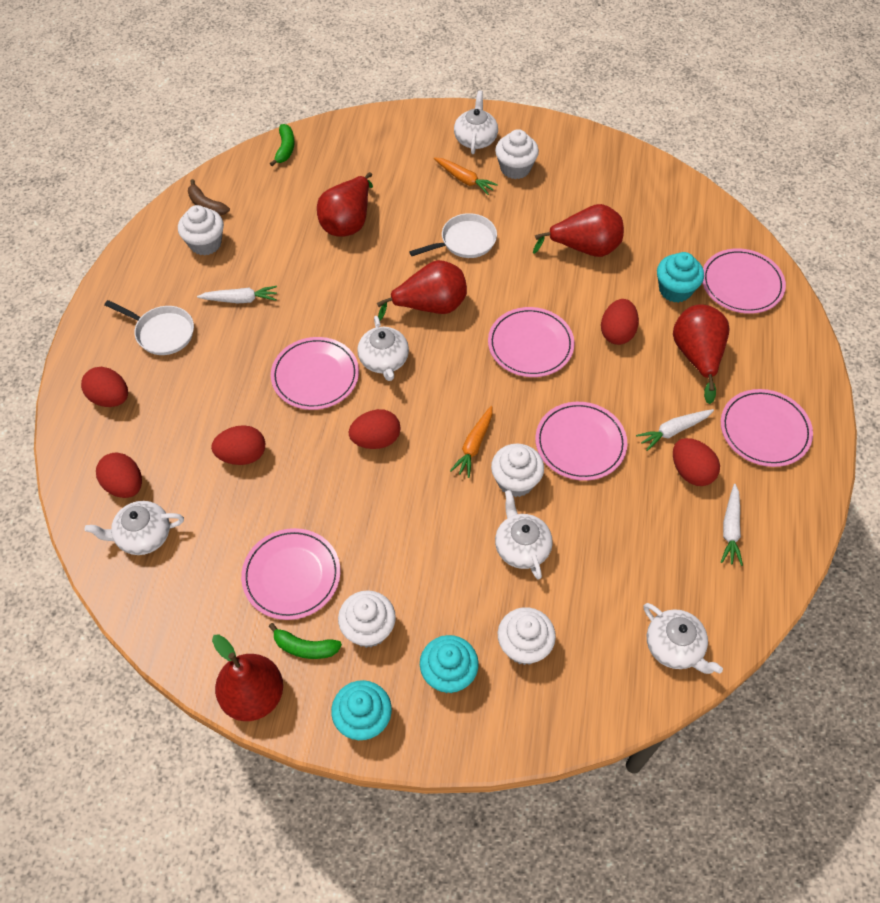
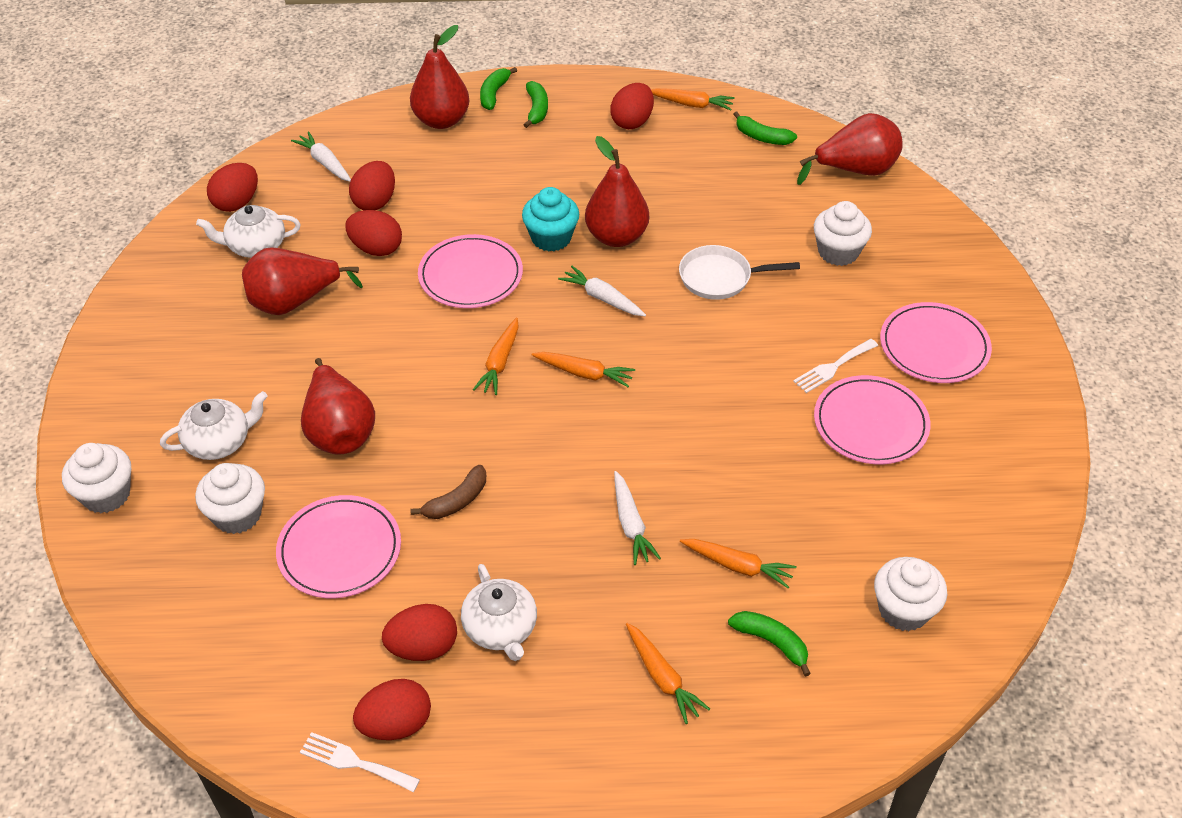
green banana: 2 -> 4
orange carrot: 2 -> 5
pink plate: 6 -> 4
turquoise cupcake: 3 -> 1
white cupcake: 5 -> 4
white fork: 0 -> 2
white pan: 2 -> 1
white teapot: 5 -> 3

